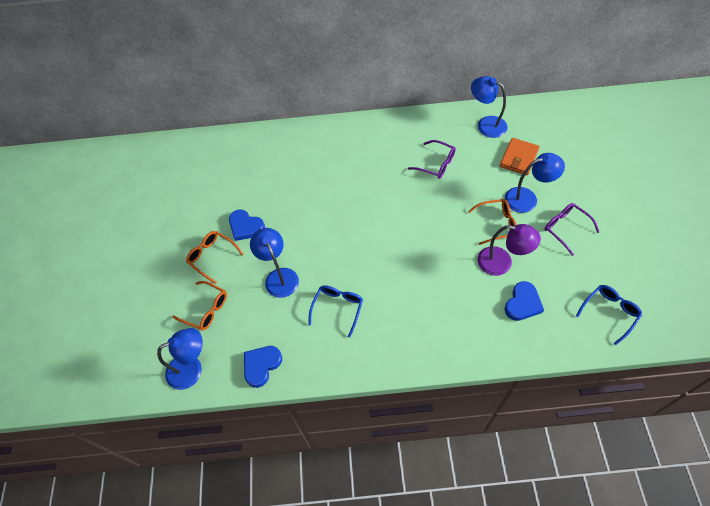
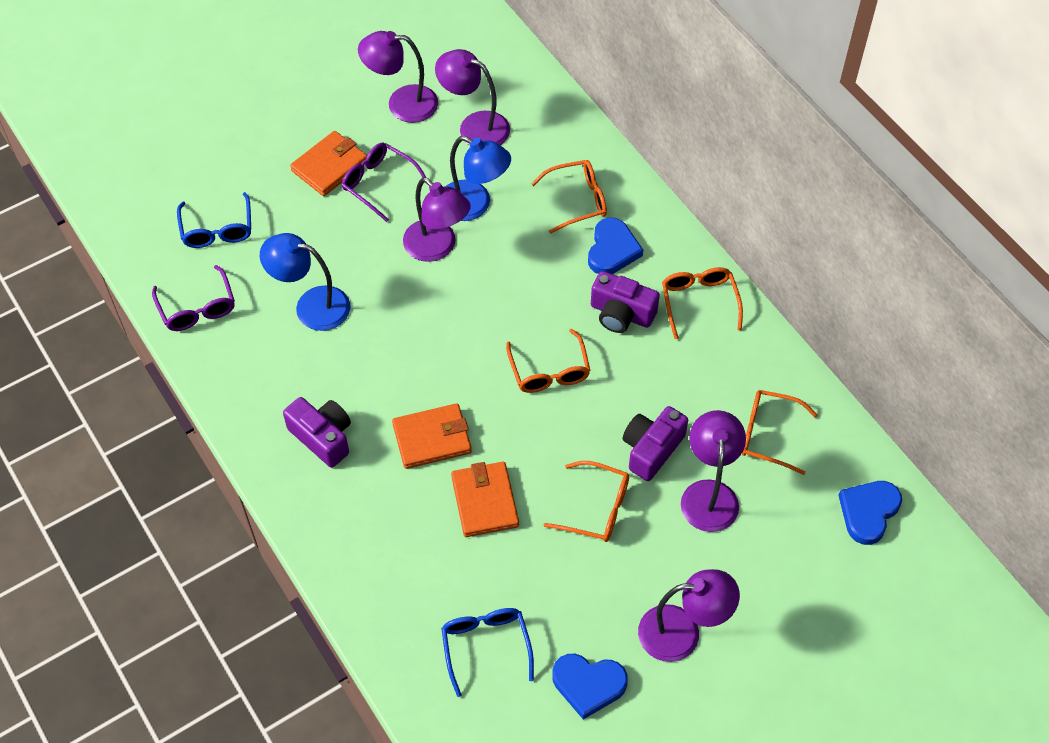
blue lamp: 4 -> 2
orange glasses: 3 -> 5
orange wallet: 1 -> 3
purple camera: 0 -> 3
purple lamp: 1 -> 5

